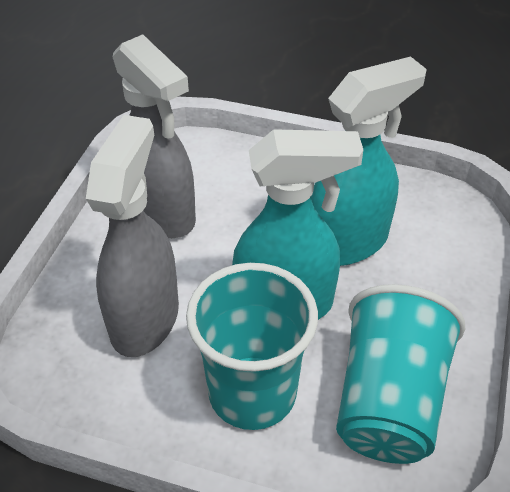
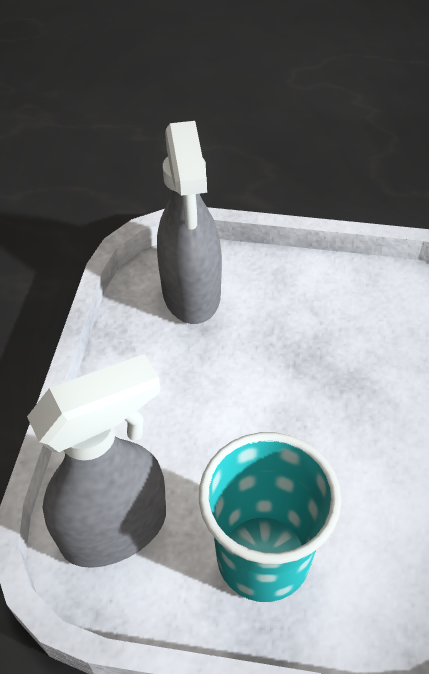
turquoise cup: 2 -> 1
turquoise spray bottle: 2 -> 0

